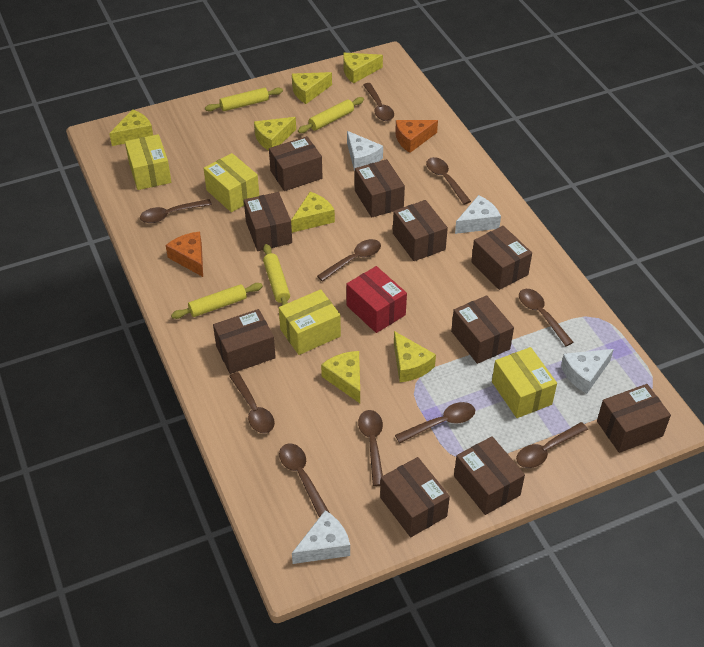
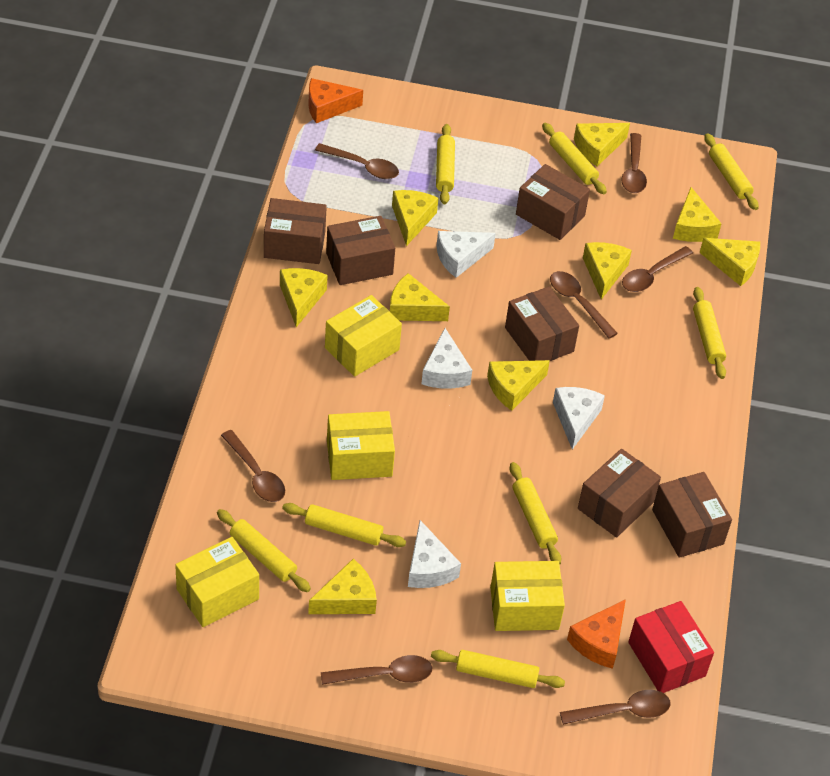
brown box: 10 -> 6
brown spoon: 10 -> 7
yellow cheese: 7 -> 9
yellow rolling pin: 4 -> 8

